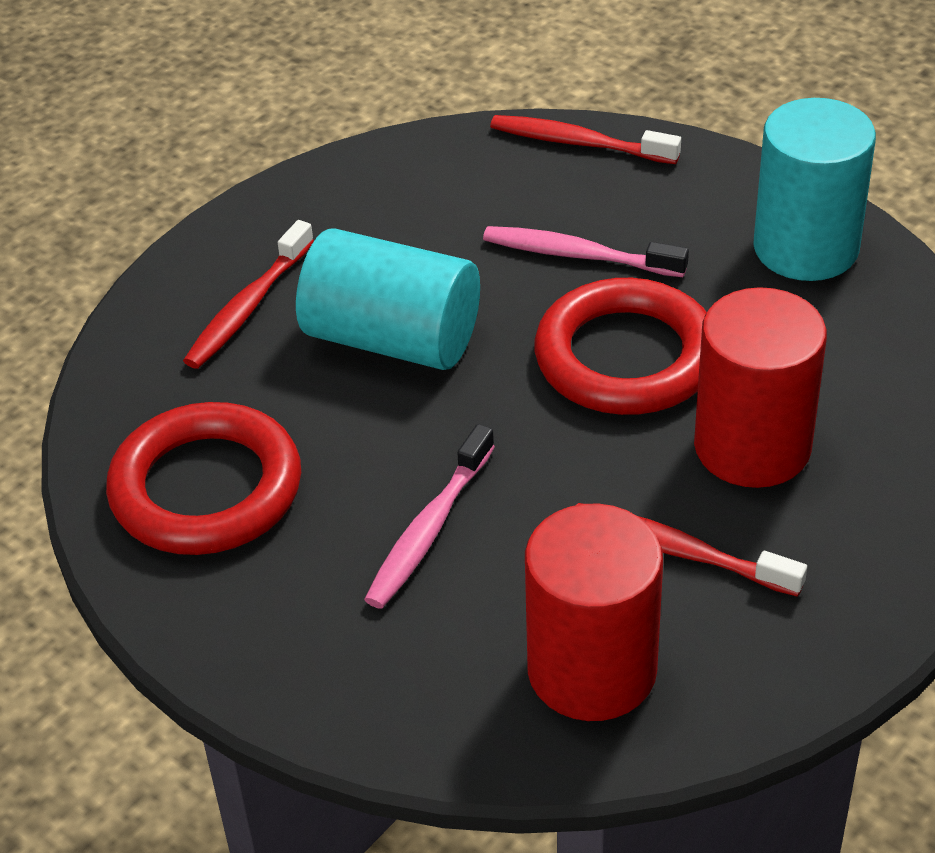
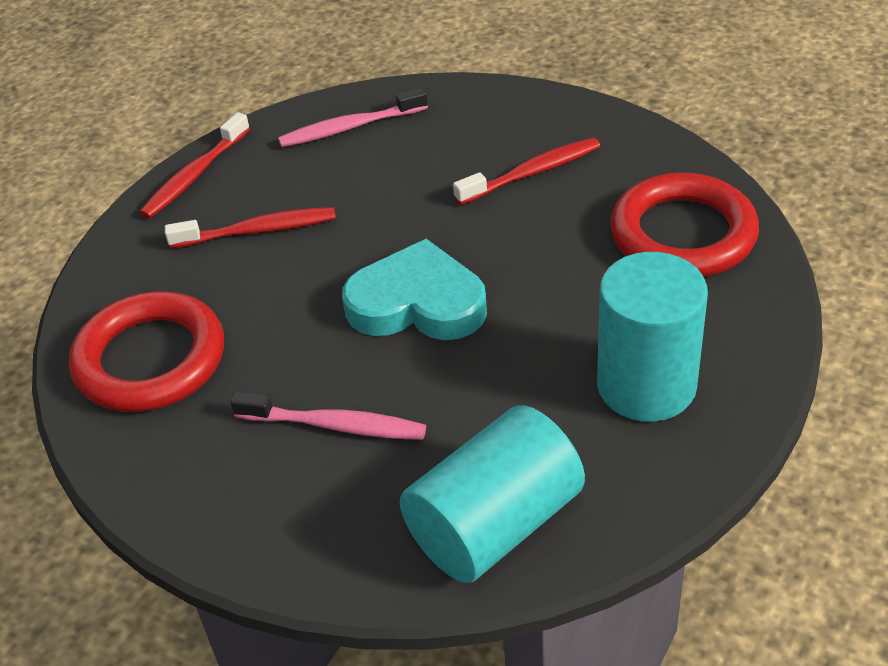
red cylinder: 2 -> 0
turquoise heart: 0 -> 1

